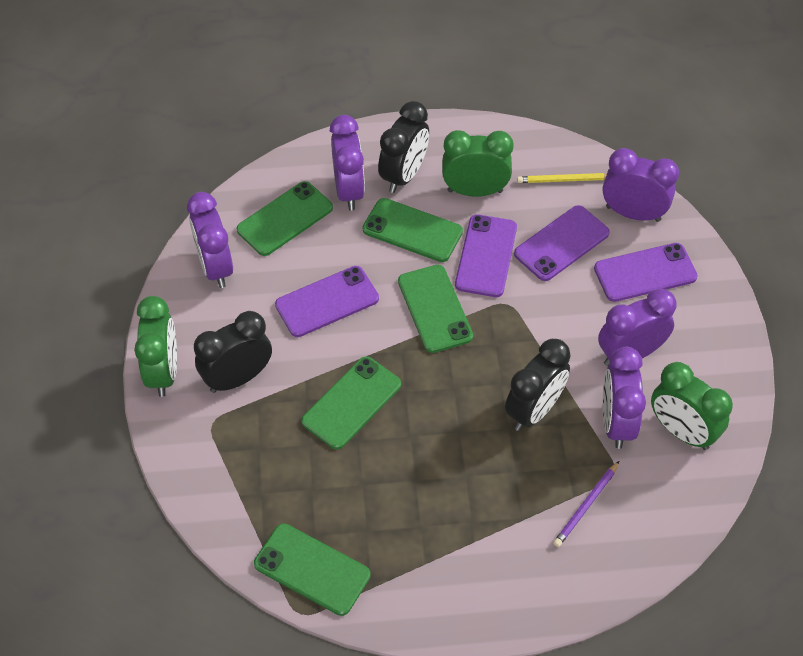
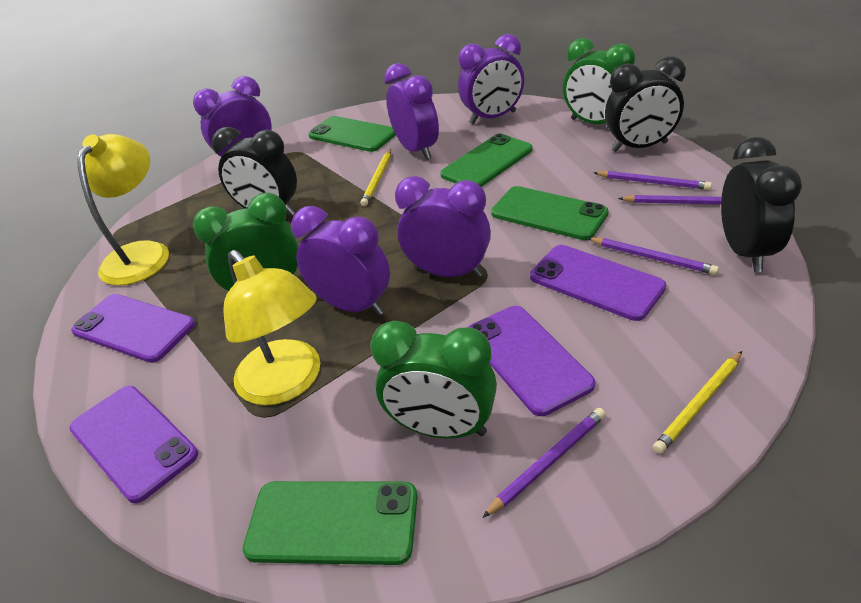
green phone: 5 -> 4
purple pencil: 1 -> 4
yellow lamp: 0 -> 2
yellow pencil: 1 -> 2

